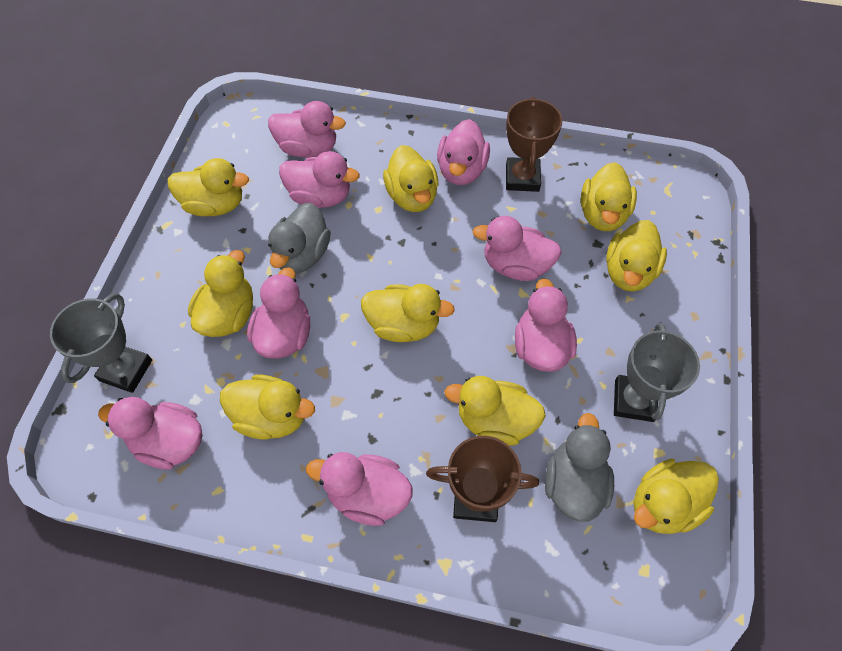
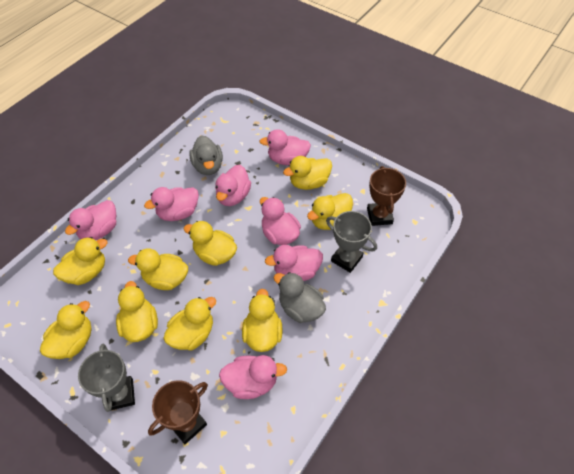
pink duck: 8 -> 7

